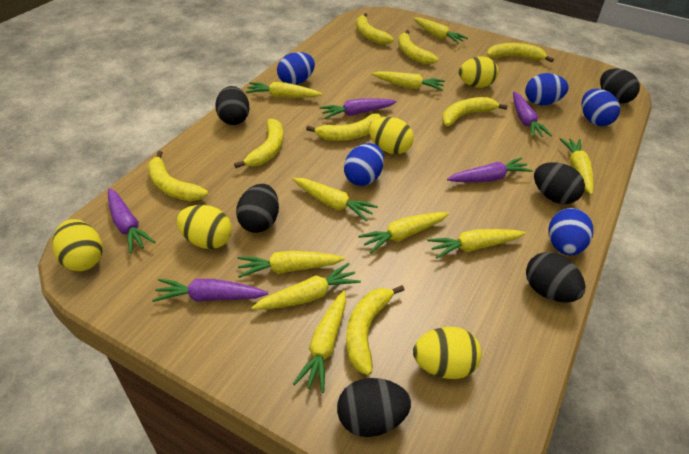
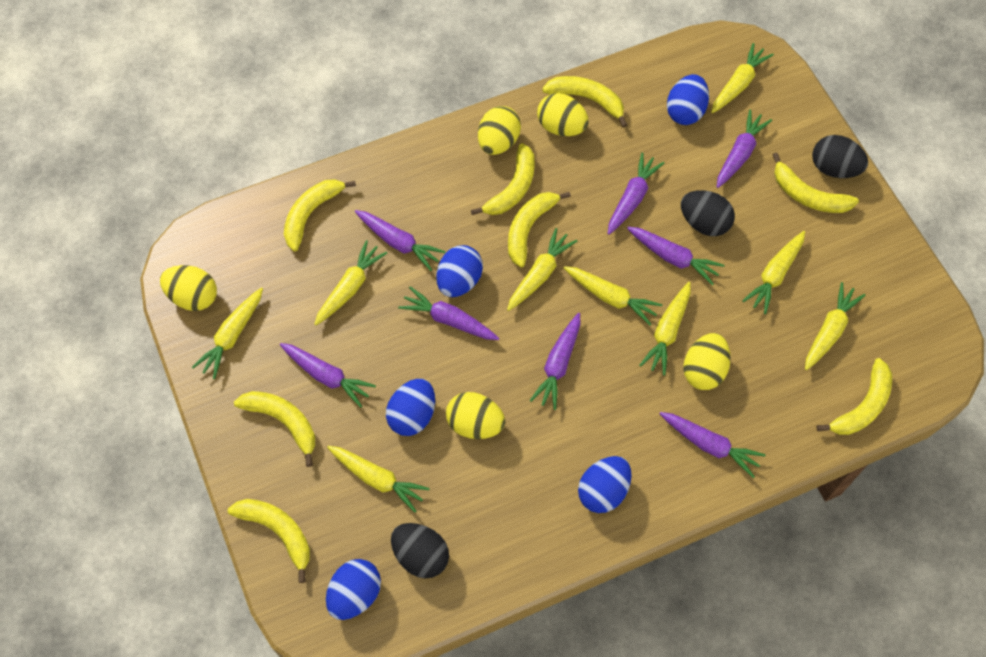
black egg: 6 -> 3
purple carrot: 5 -> 8
yellow carrot: 10 -> 9

